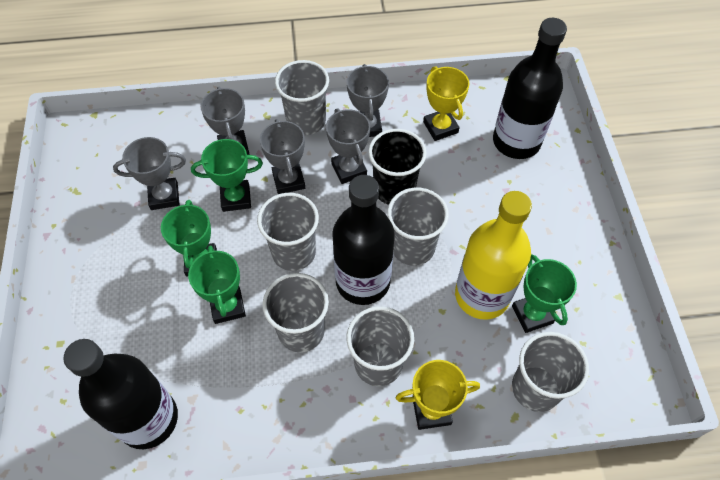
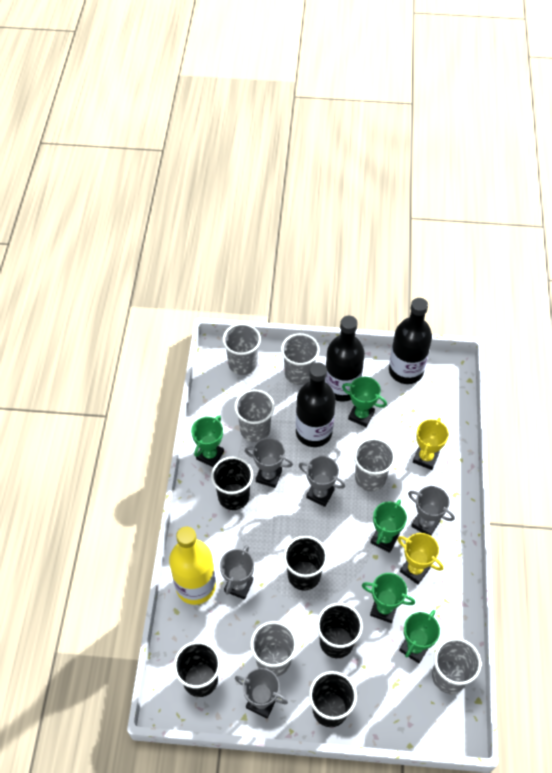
black cup: 1 -> 5
green trophy: 4 -> 5

